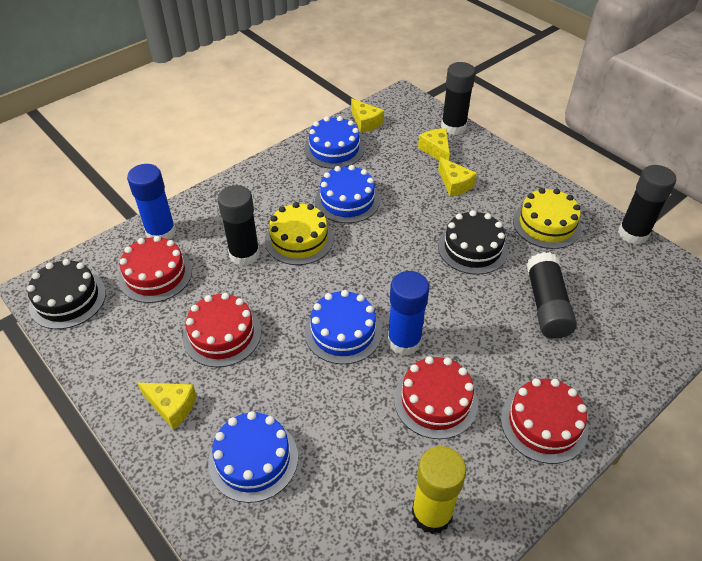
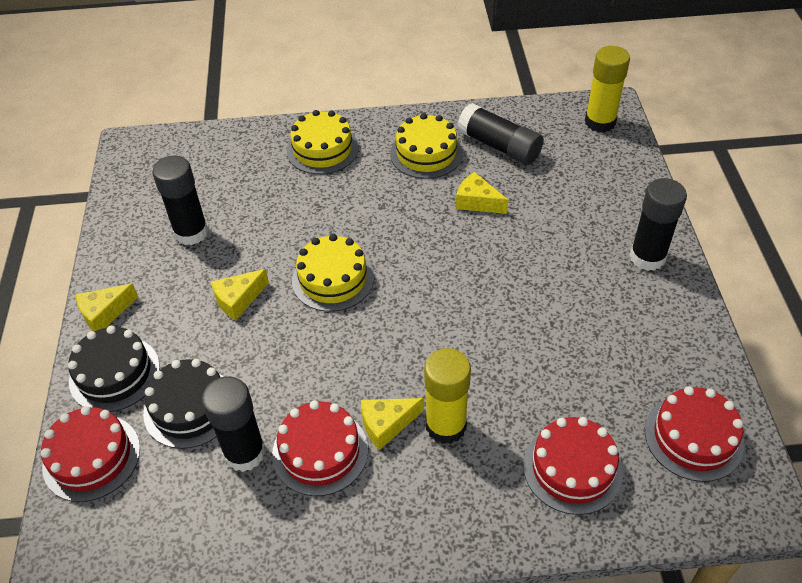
blue cake: 4 -> 0
blue glue stick: 2 -> 0
yellow cake: 2 -> 3
yellow glue stick: 1 -> 2

